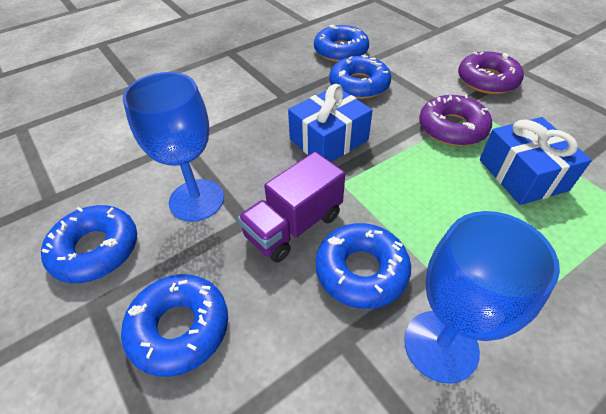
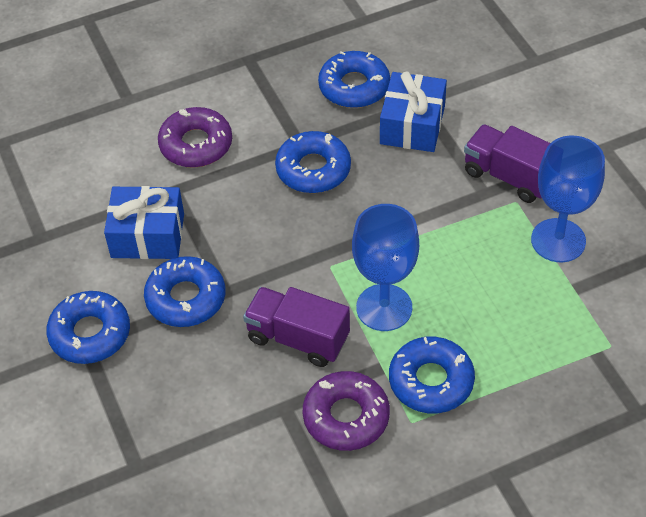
purple truck: 1 -> 2

